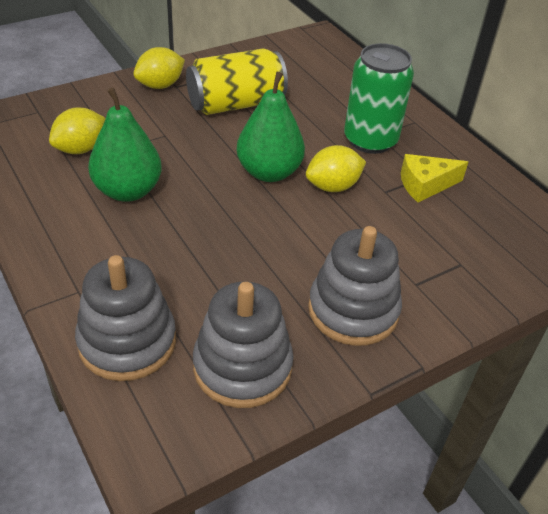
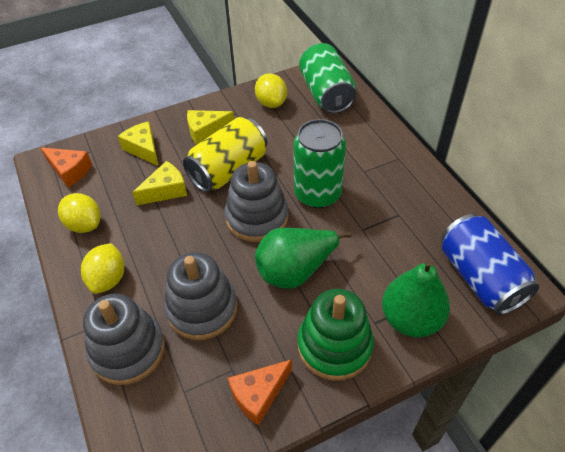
blue can: 0 -> 1
green can: 1 -> 2
green stacking toy: 0 -> 1
orange cheese: 0 -> 2
yellow cheese: 1 -> 3

